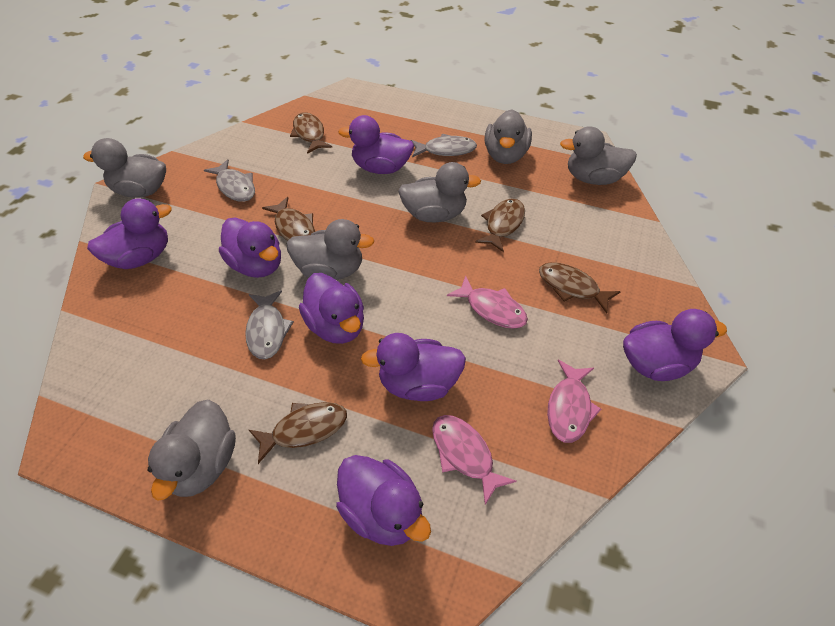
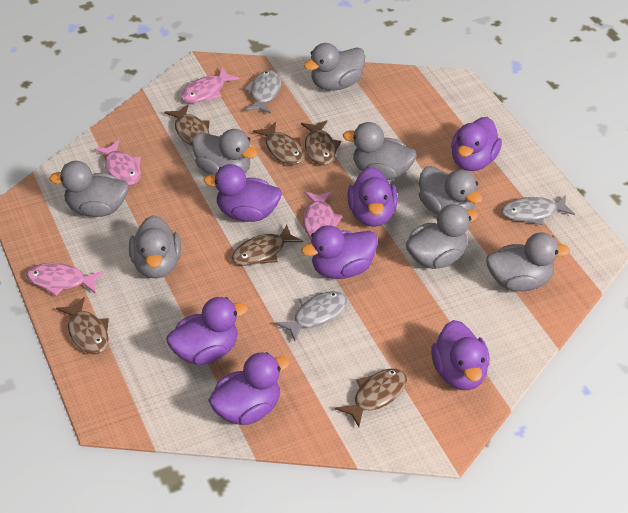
brown fish: 5 -> 6
grey duck: 6 -> 8
pink fish: 3 -> 4

